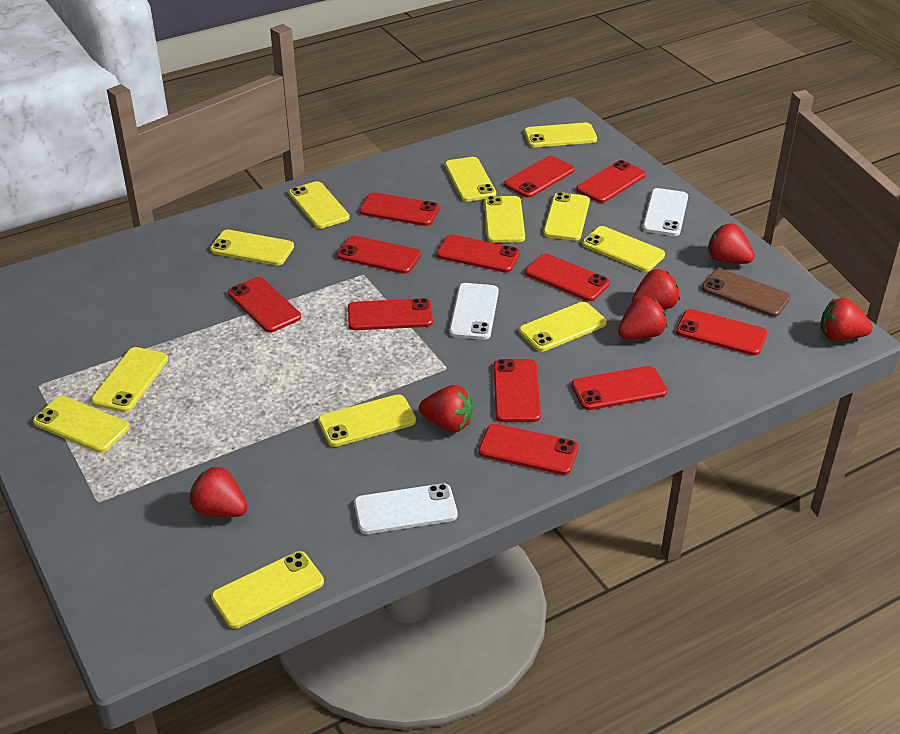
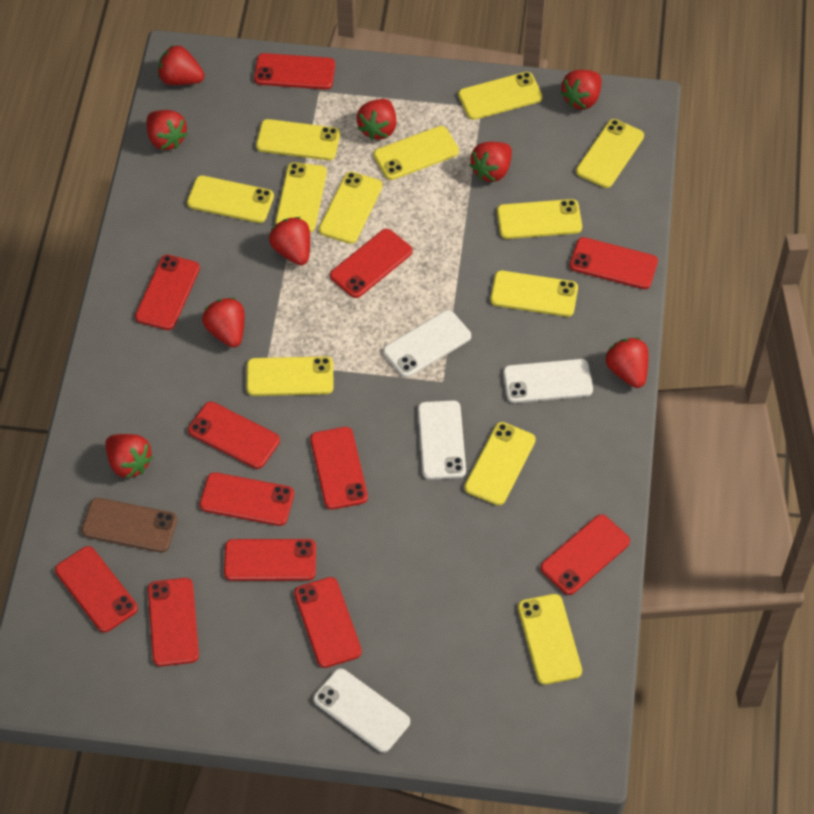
red strawberry: 6 -> 9
white phone: 3 -> 4

